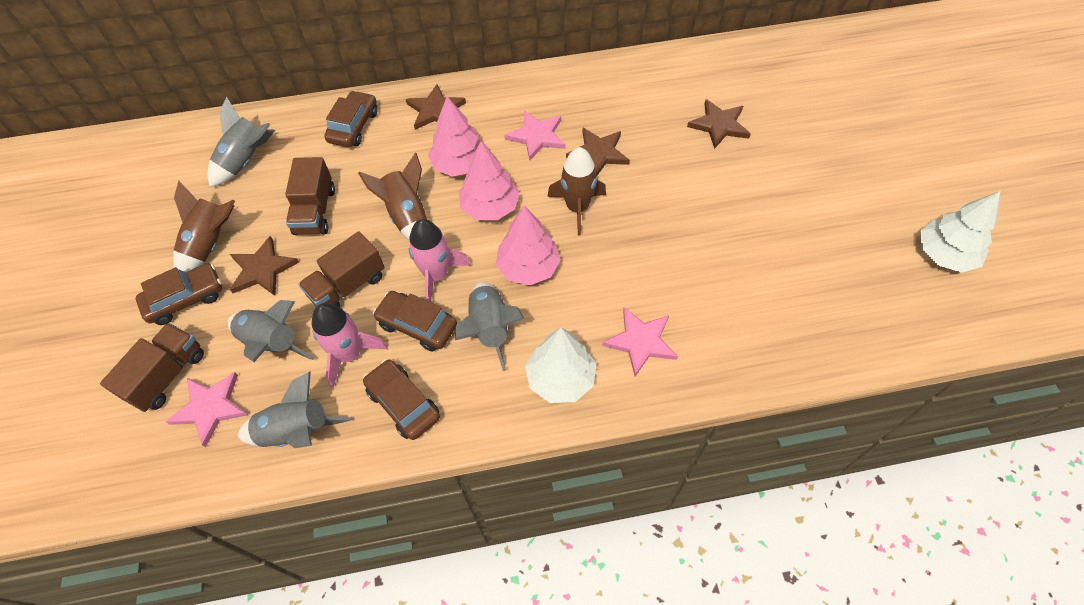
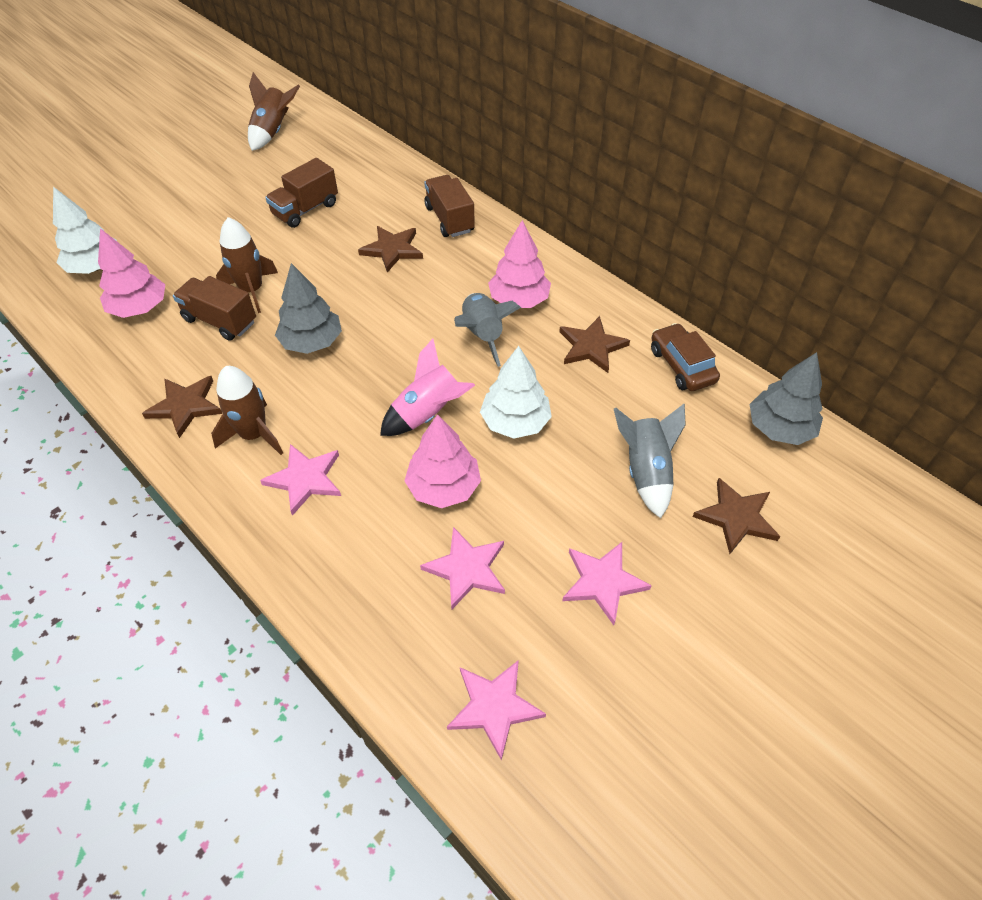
brown car: 4 -> 1
grey rocket: 4 -> 2
grey tree: 0 -> 2
pink rocket: 2 -> 1
pink star: 3 -> 4

